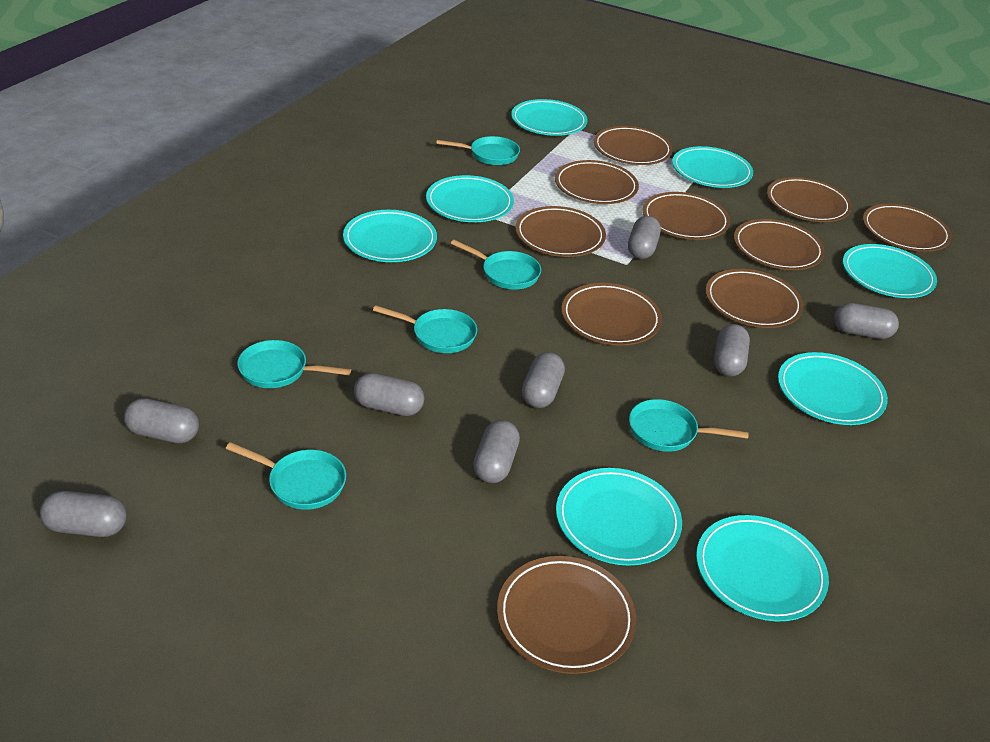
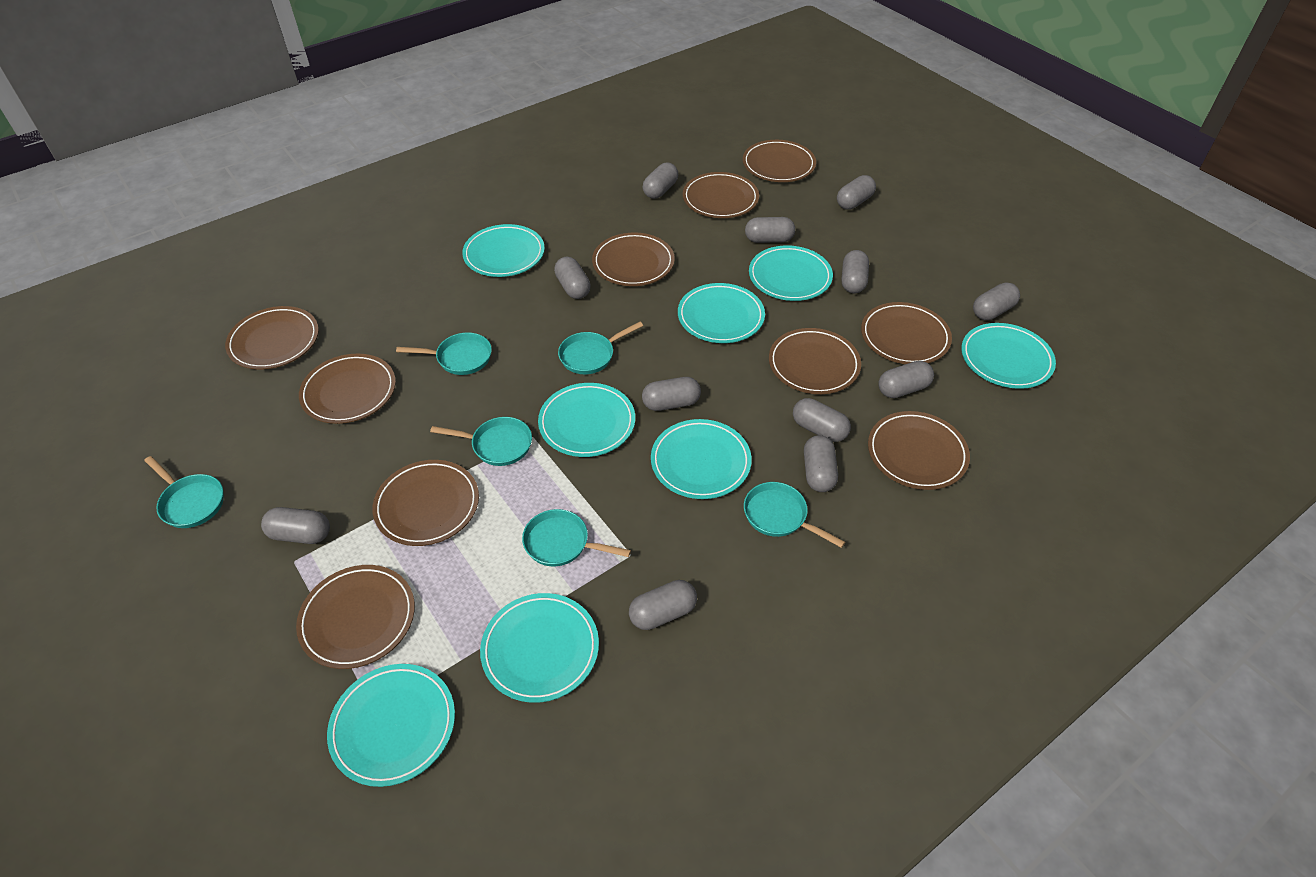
grey capsule: 8 -> 12

